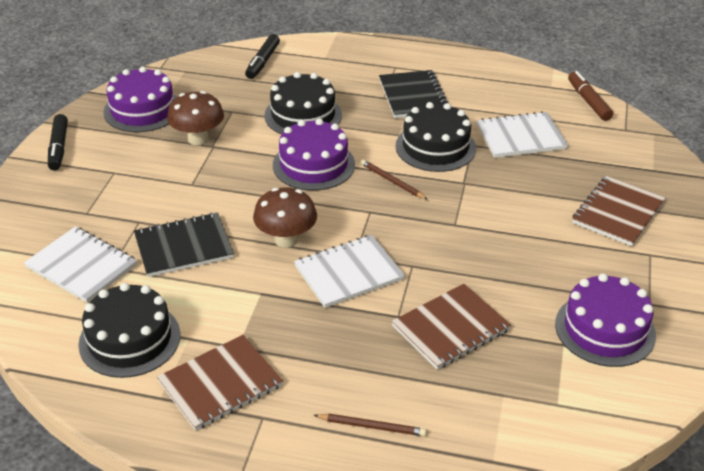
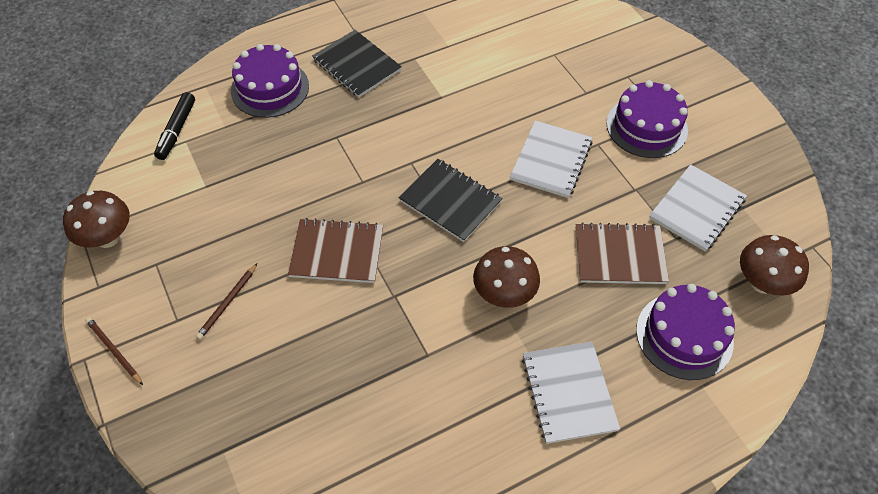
black cake: 3 -> 0
black marker: 2 -> 1
brown marker: 1 -> 0
brown mushroom: 2 -> 3
brown notebook: 3 -> 2

